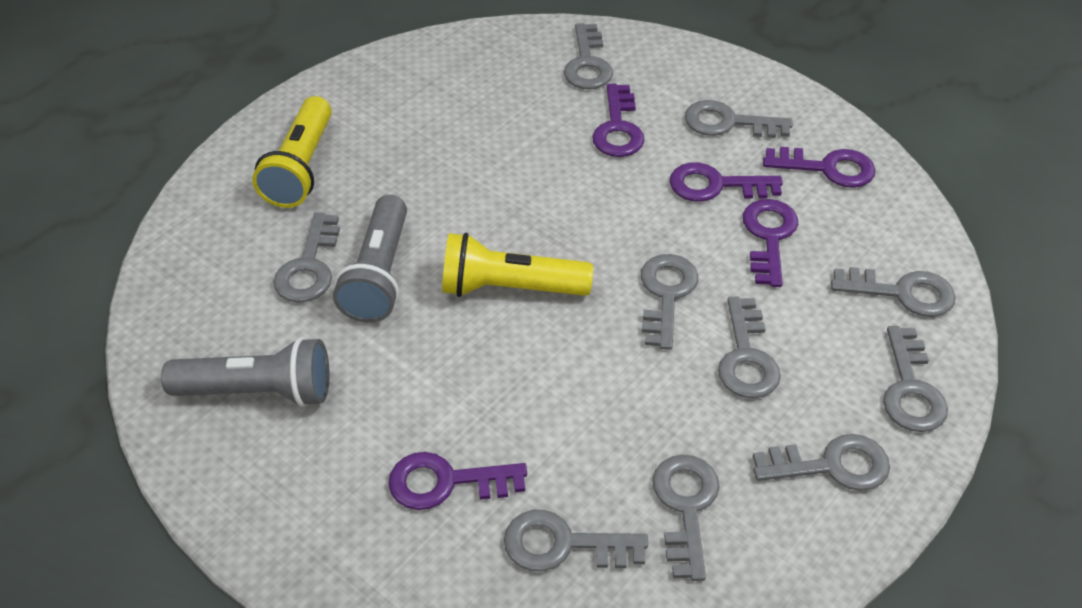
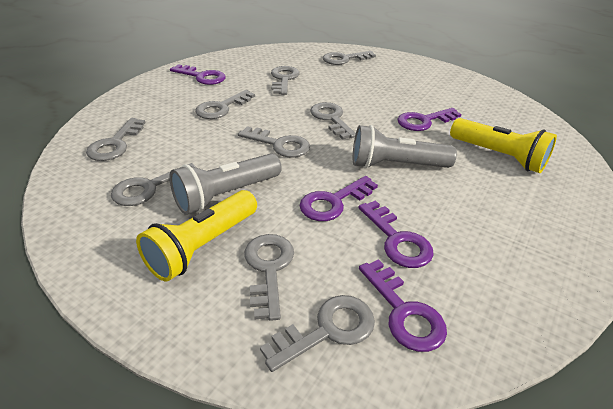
grey key: 10 -> 9

